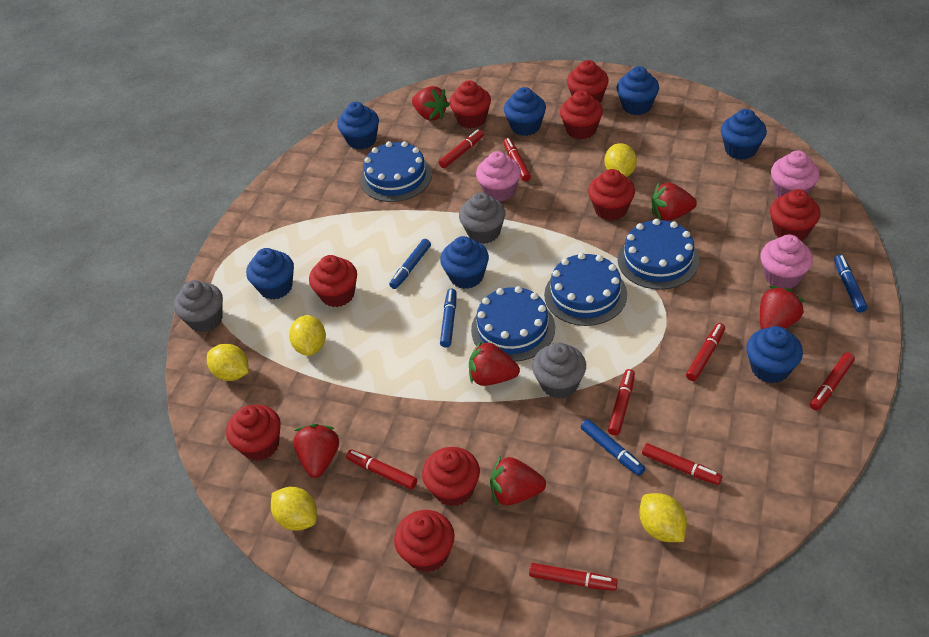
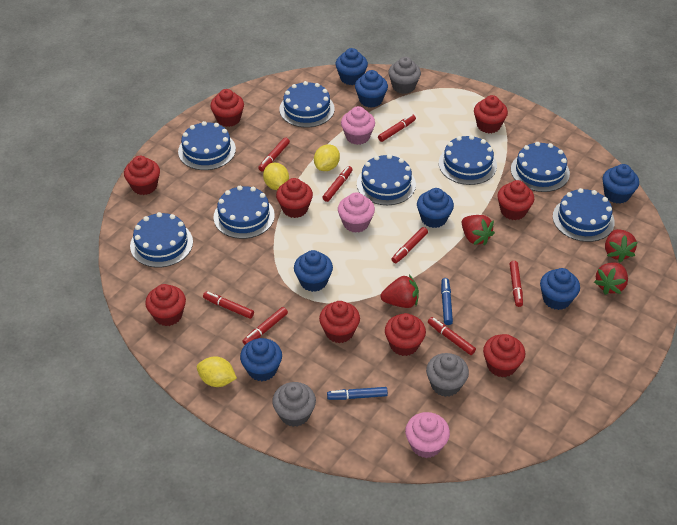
blue cake: 4 -> 8
blue marker: 4 -> 2
red strawberry: 6 -> 4
yellow lemon: 5 -> 3

